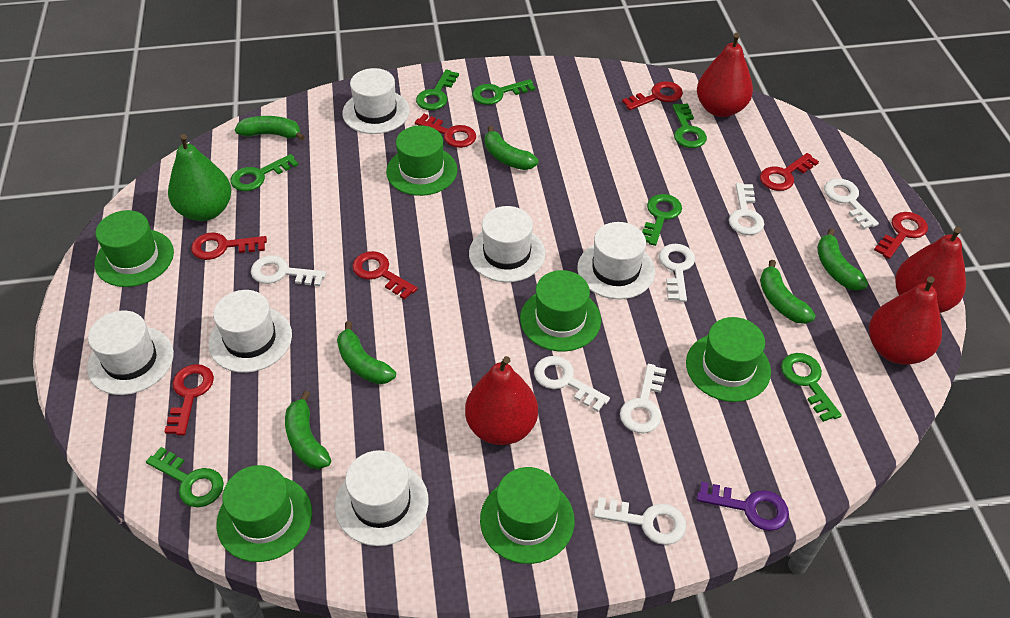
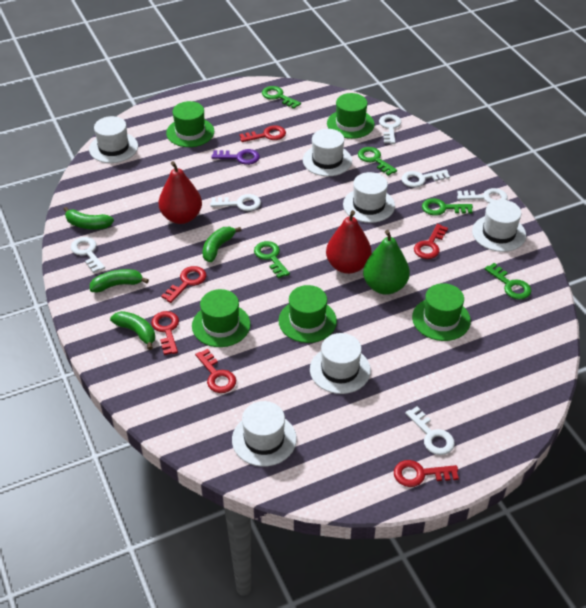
green banana: 6 -> 4
green hat: 6 -> 5
green key: 7 -> 5
red key: 7 -> 6
red pear: 4 -> 2
white key: 7 -> 6

